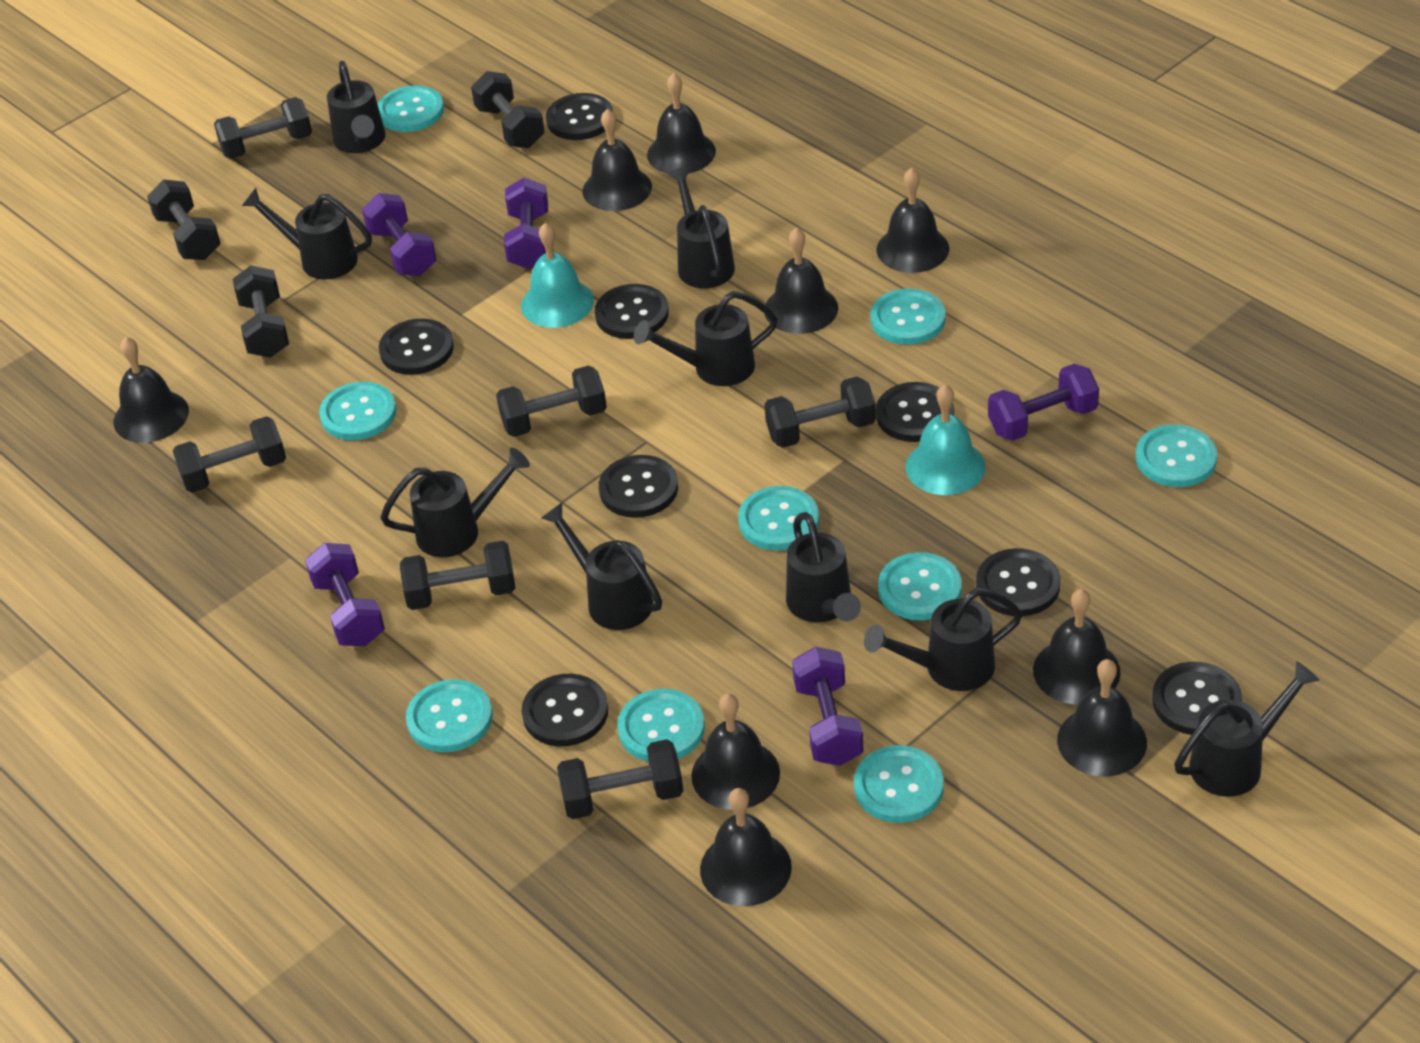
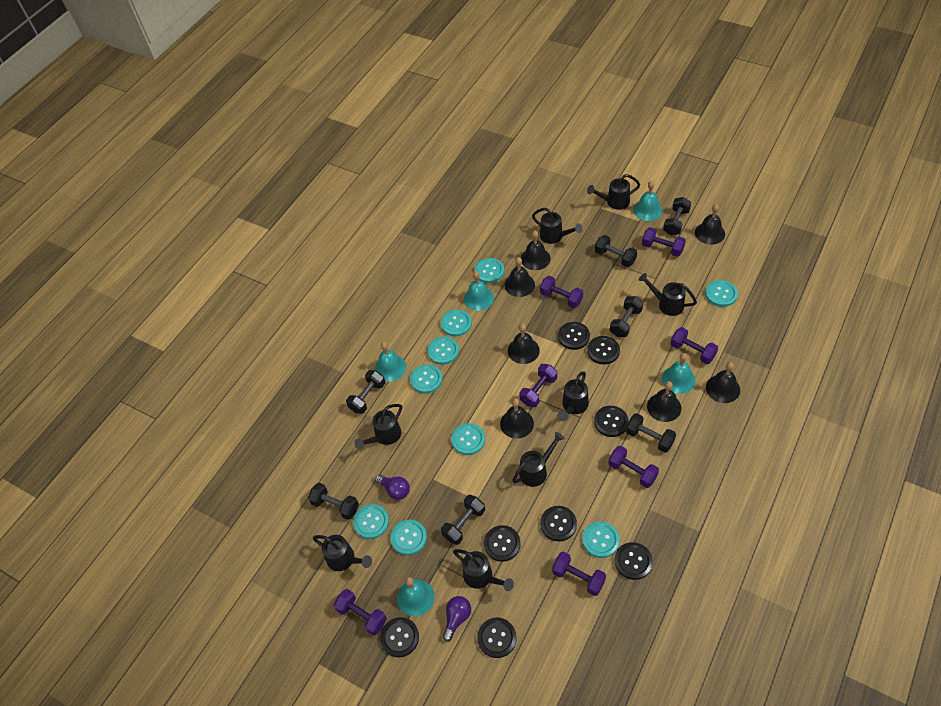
black bell: 9 -> 7
black dumbbell: 9 -> 7
black watering can: 9 -> 8
purple dumbbell: 5 -> 7
purple light bulb: 0 -> 2
turquoise bell: 2 -> 5

